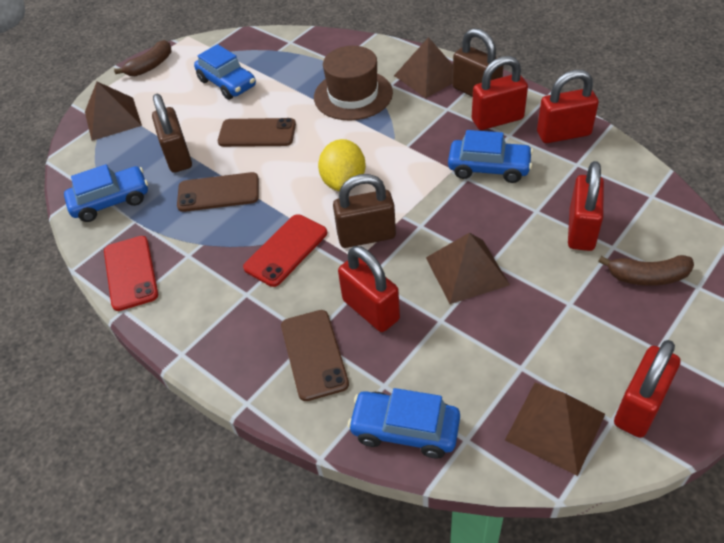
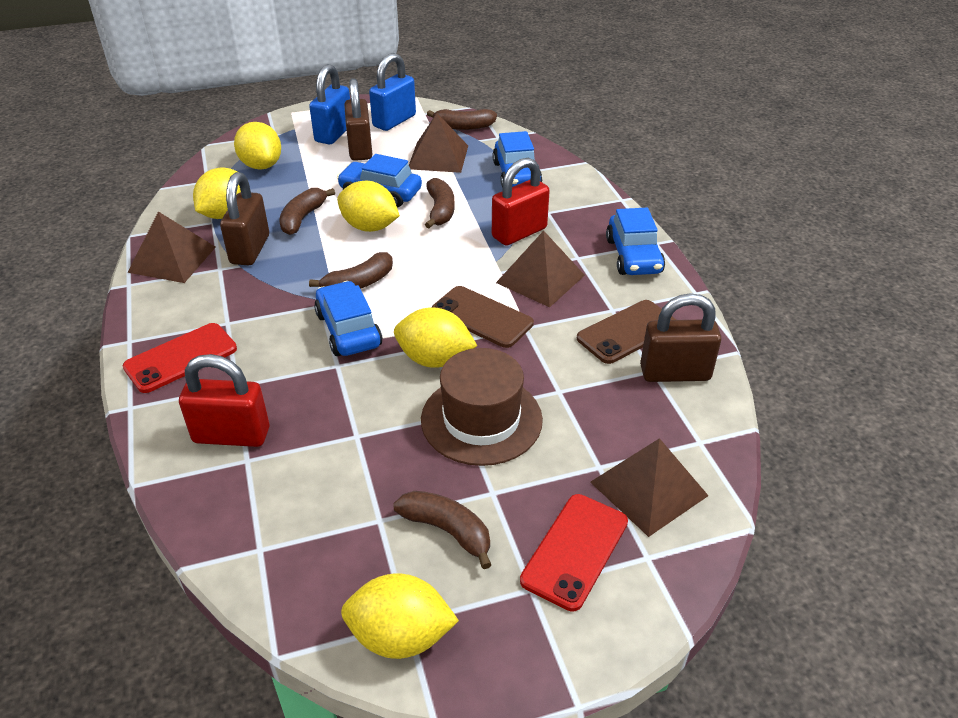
blue padlock: 0 -> 2
brown banana: 2 -> 5
brown phone: 3 -> 2
red padlock: 5 -> 2
yellow lemon: 1 -> 5

